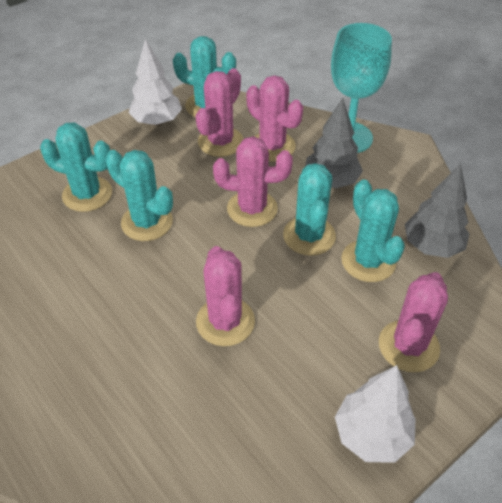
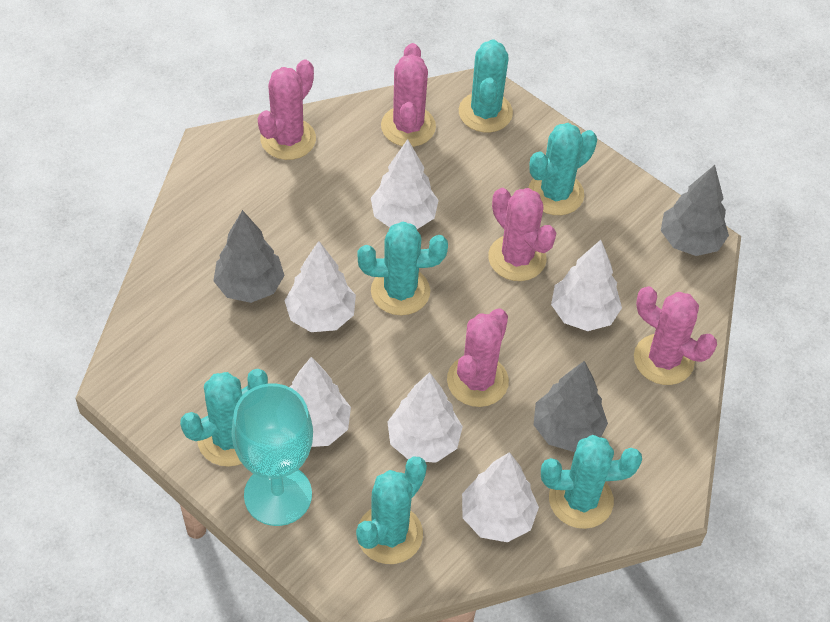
grey tree: 2 -> 3
turquoise cactus: 5 -> 6
white tree: 2 -> 6

